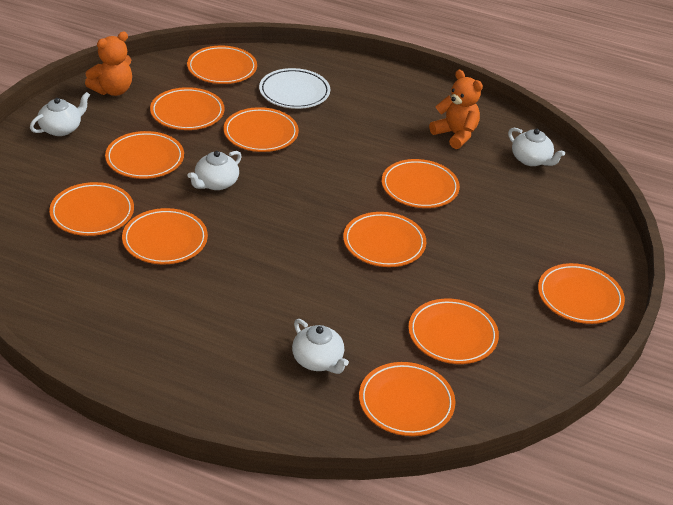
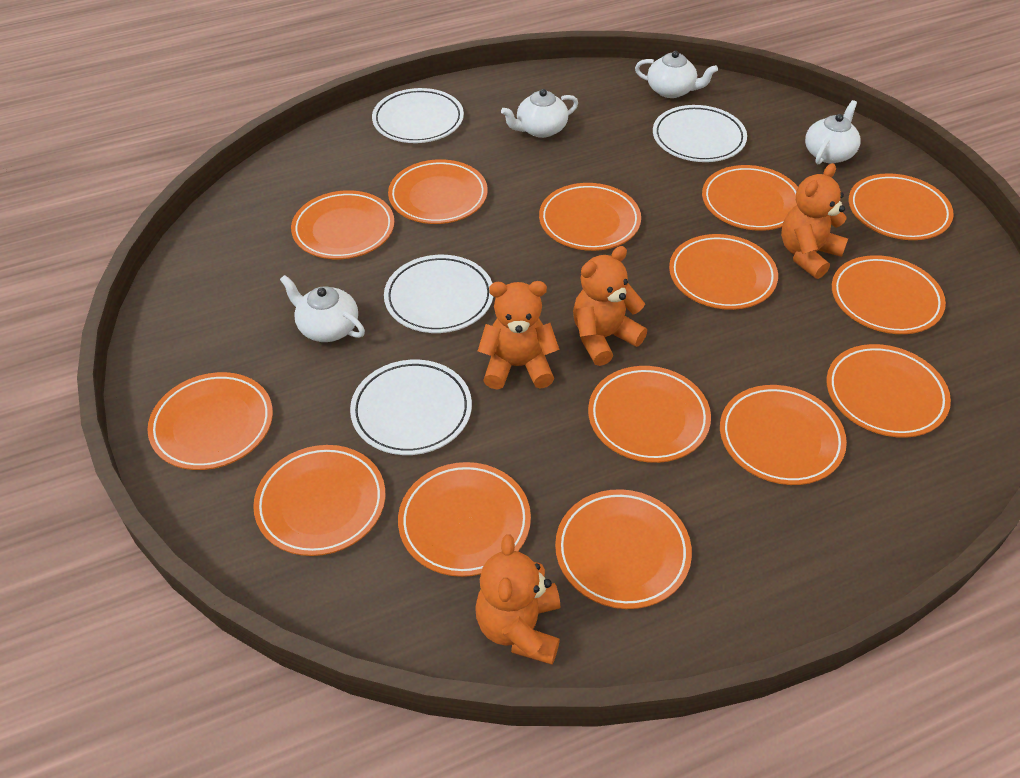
orange plate: 11 -> 14
orange teddy bear: 2 -> 4
white plate: 1 -> 4

